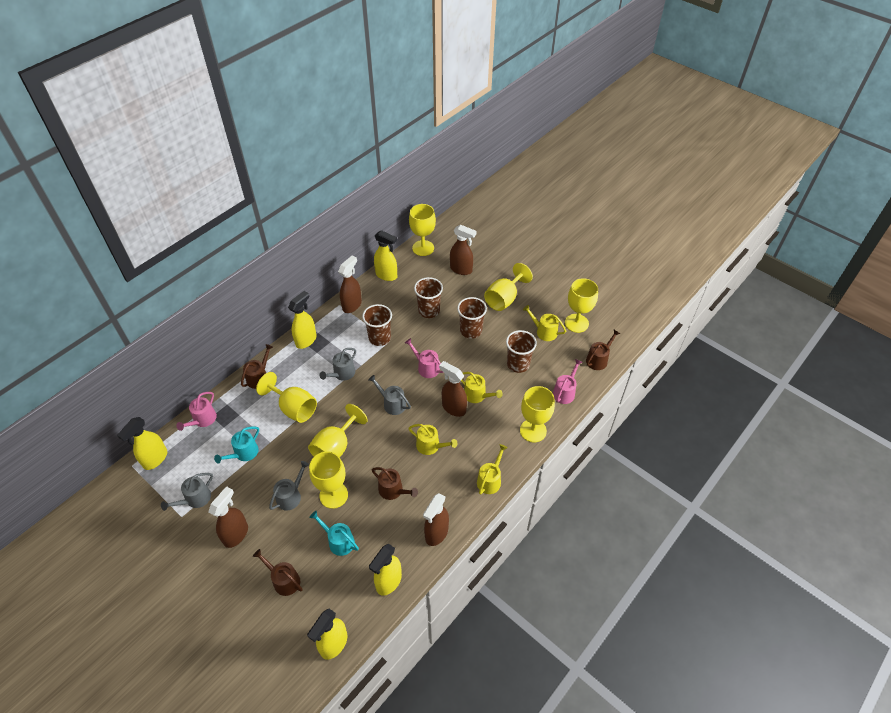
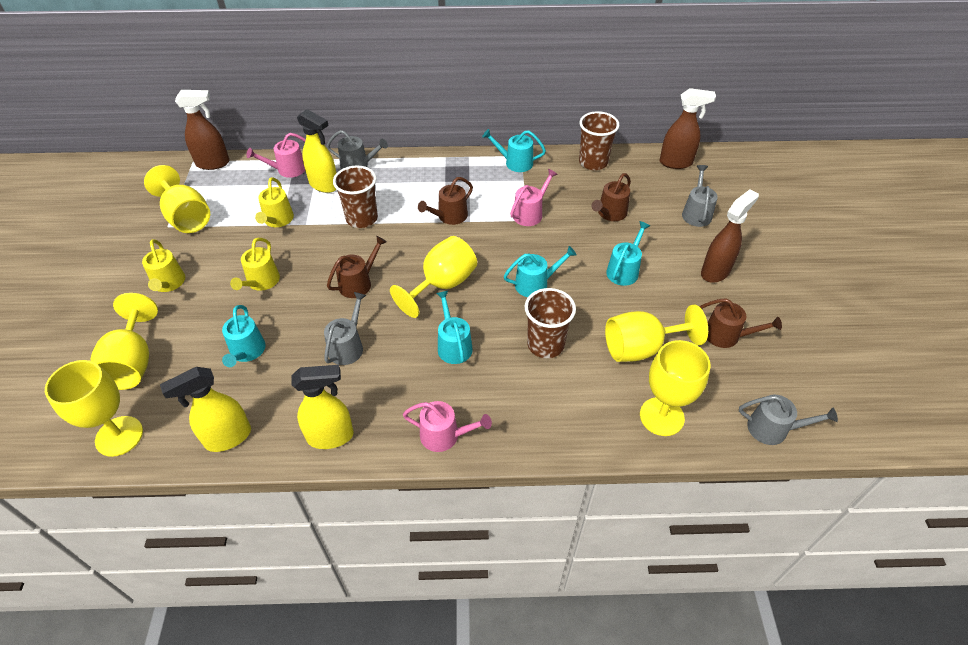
brown cup: 4 -> 3
brown spray bottle: 5 -> 3
turquoise watering can: 2 -> 5
yellow goblet: 7 -> 6
yellow spray bottle: 5 -> 3
yellow watering can: 4 -> 3

